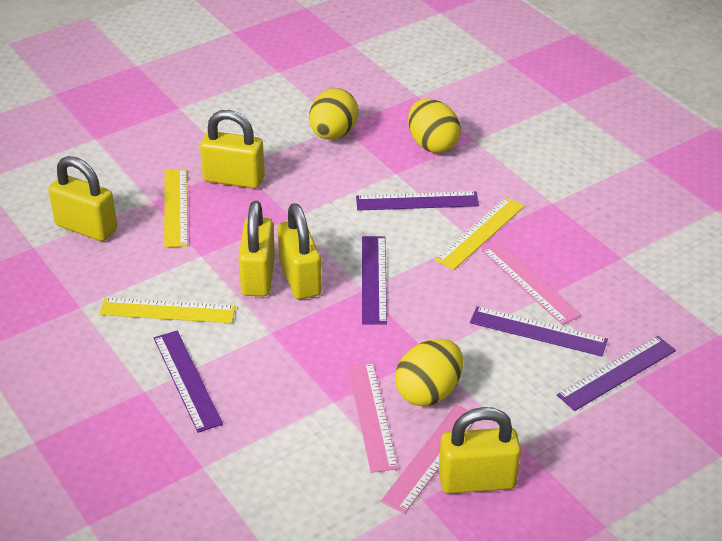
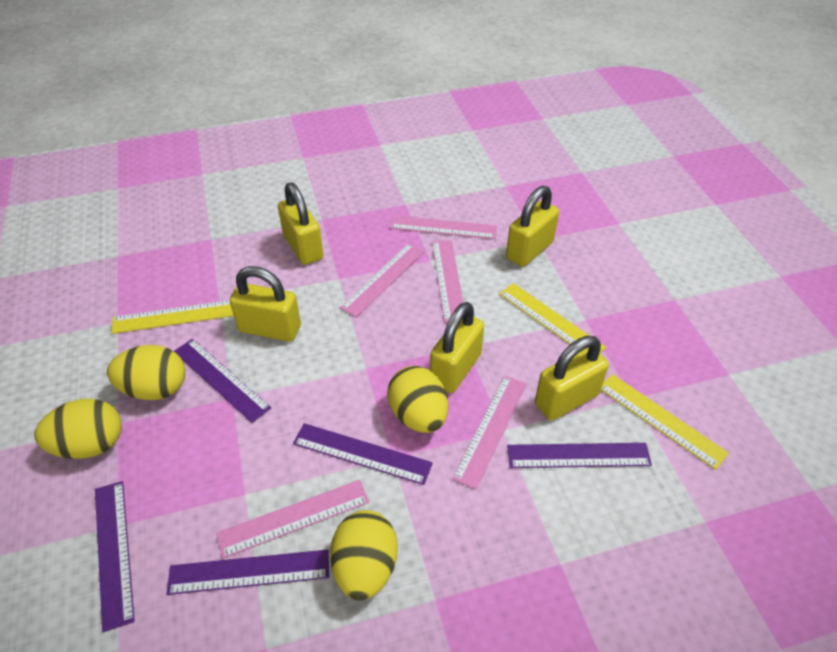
pink ruler: 3 -> 5
yellow egg: 3 -> 4

